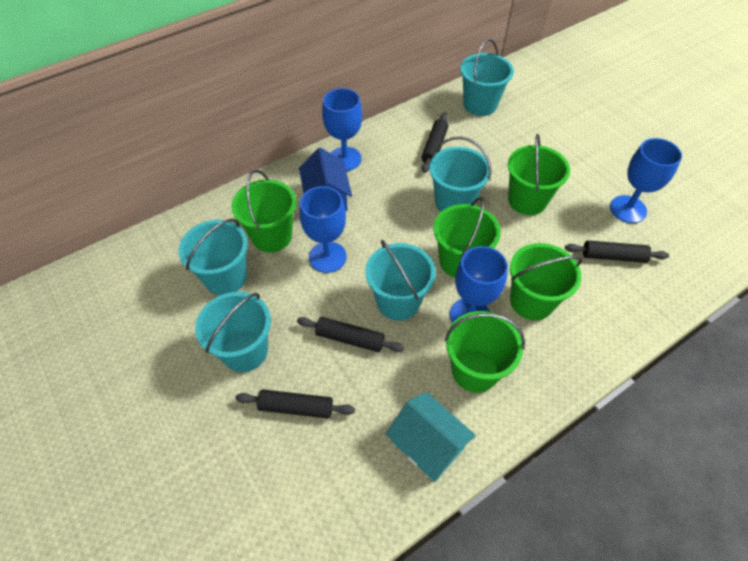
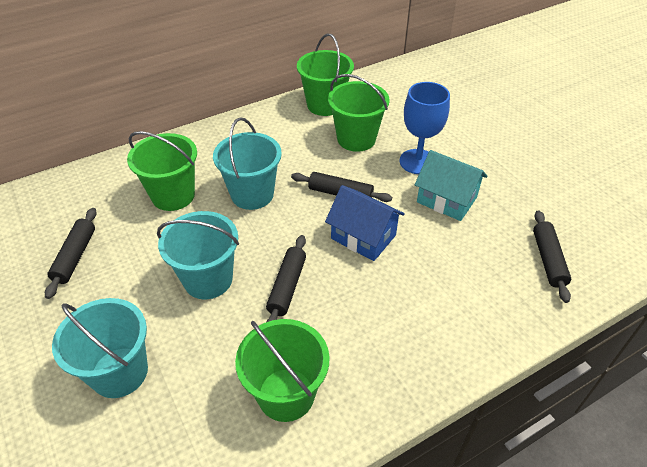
blue goblet: 4 -> 1
green bucket: 5 -> 4
turquoise bucket: 5 -> 3

